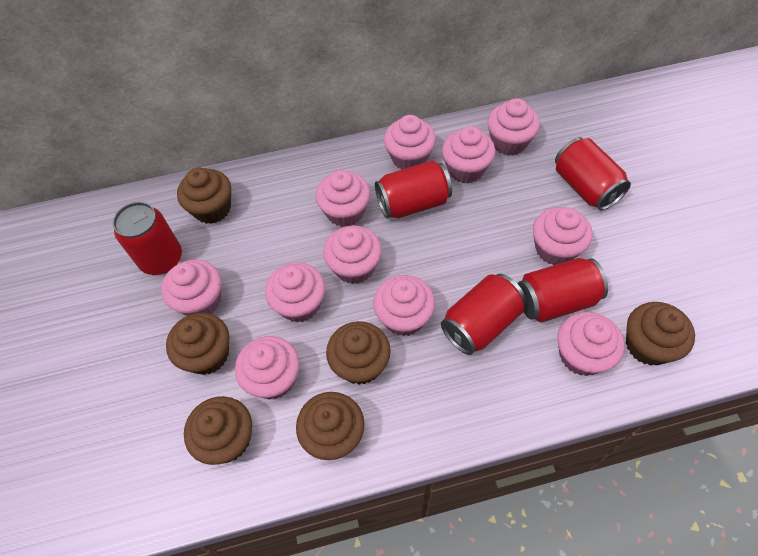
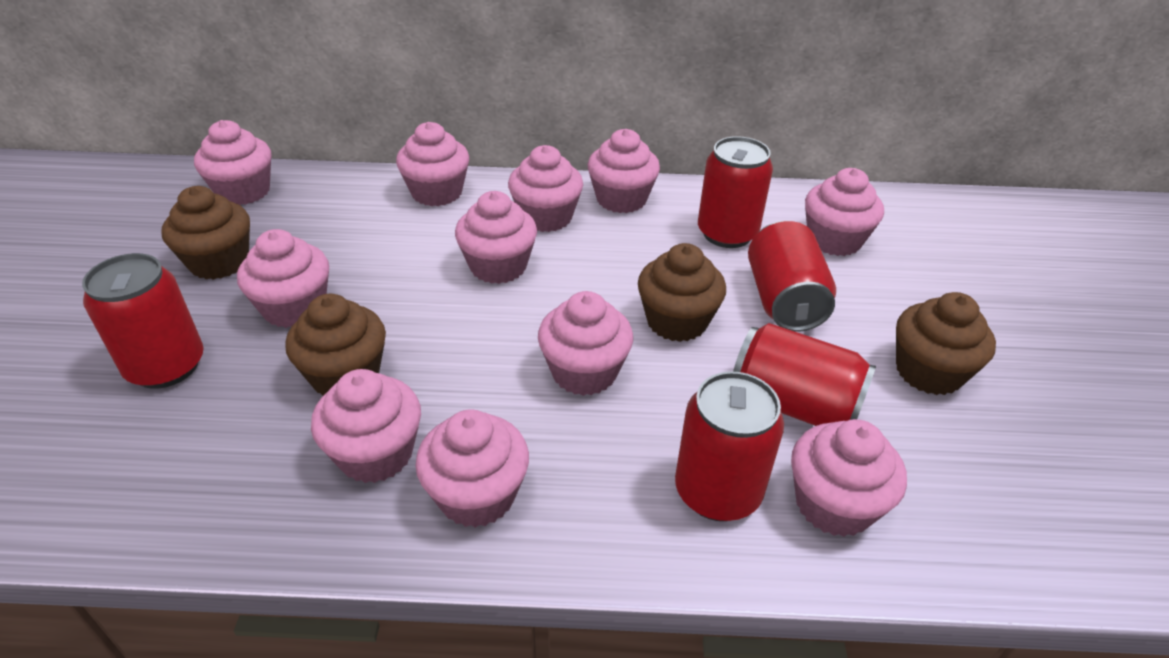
brown cupcake: 6 -> 4

